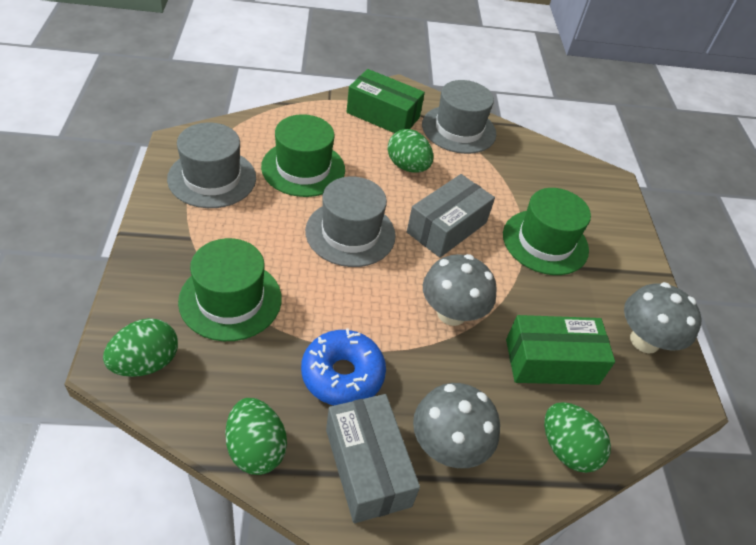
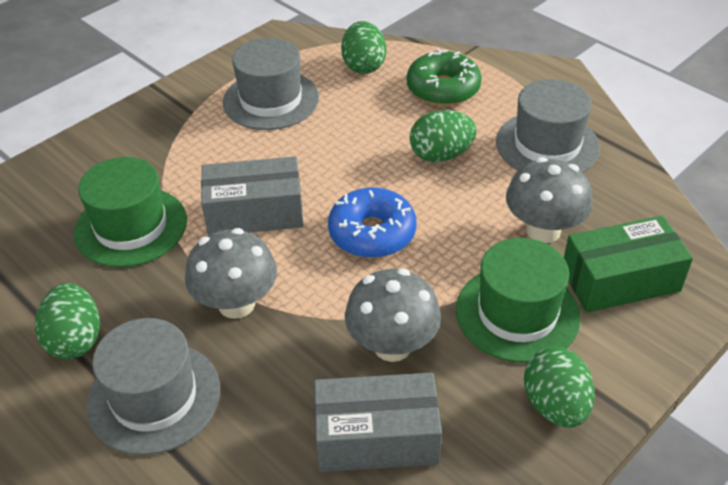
green box: 2 -> 1
green donut: 0 -> 1
green hat: 3 -> 2

